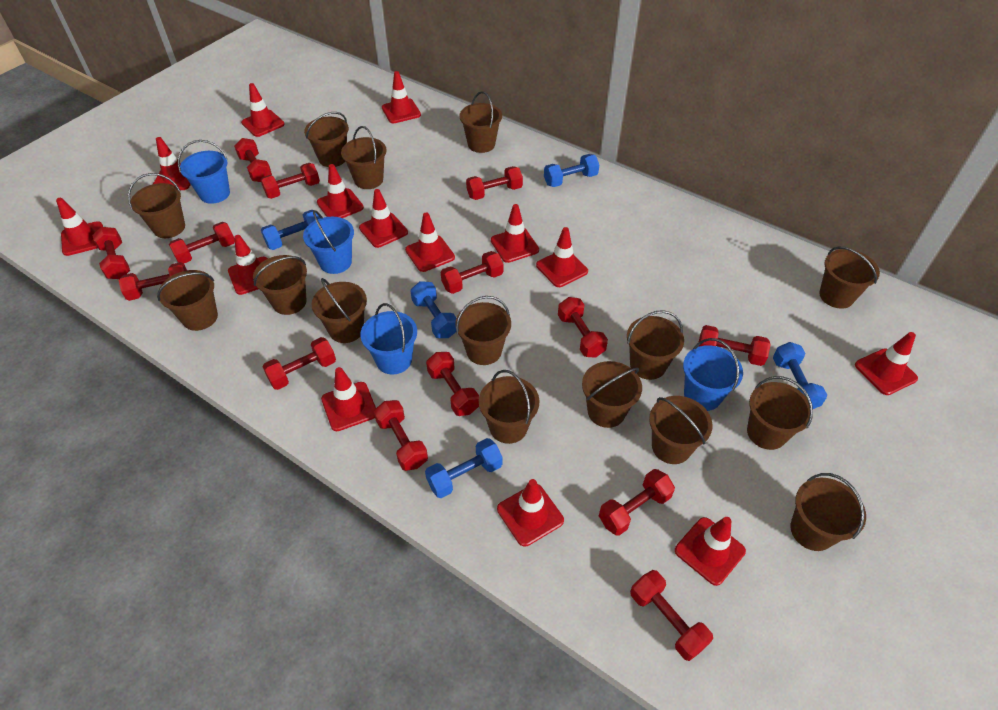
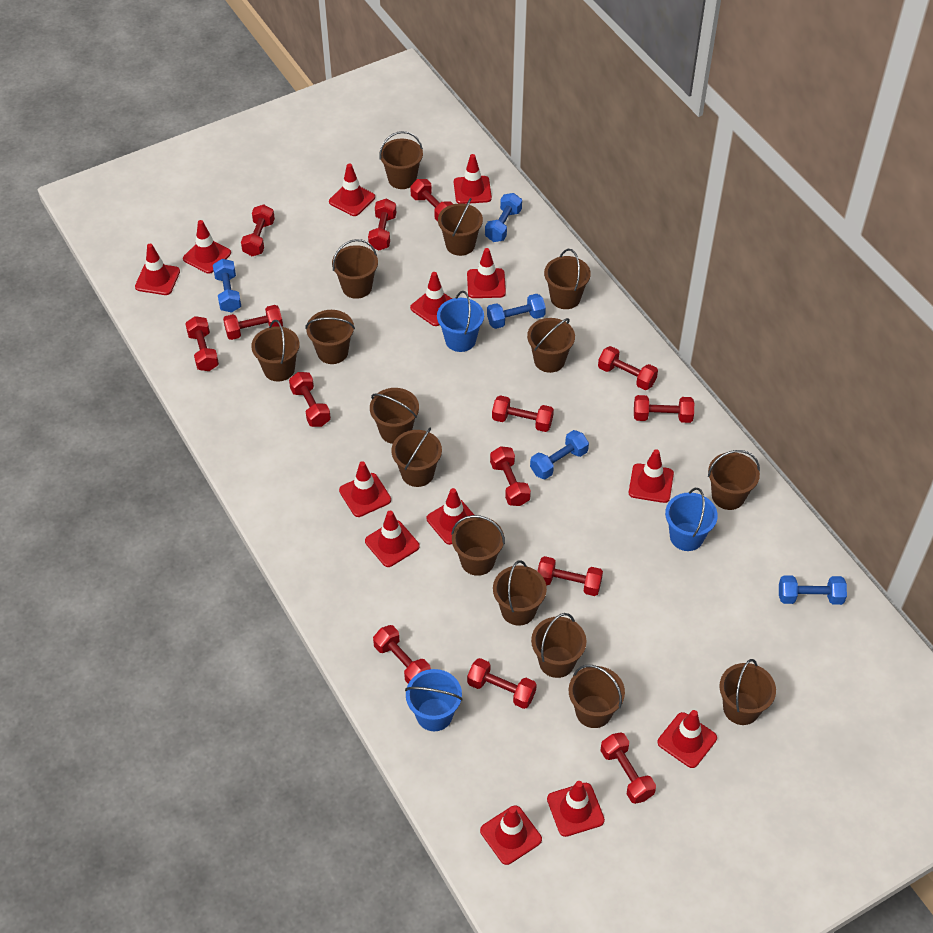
blue bucket: 4 -> 3
red traffic cone: 14 -> 13

